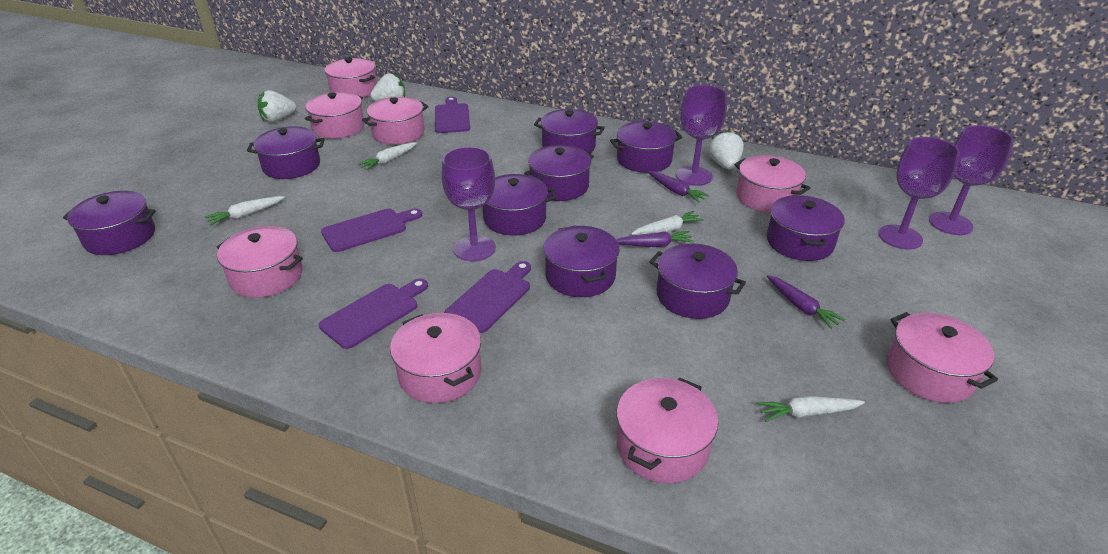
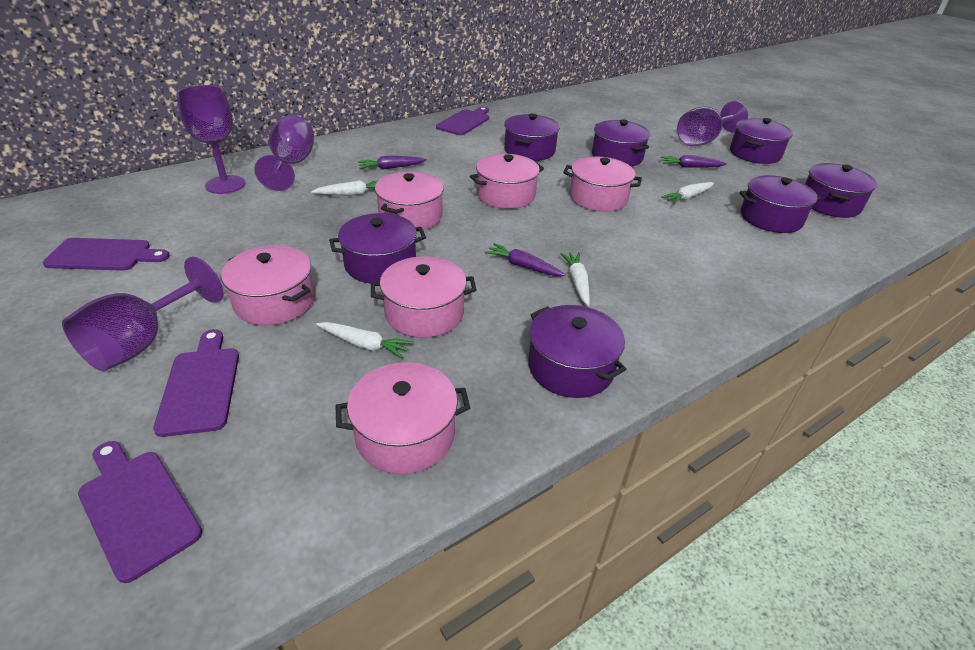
pink pot: 8 -> 6
purple pot: 9 -> 7
white strawberry: 3 -> 0

